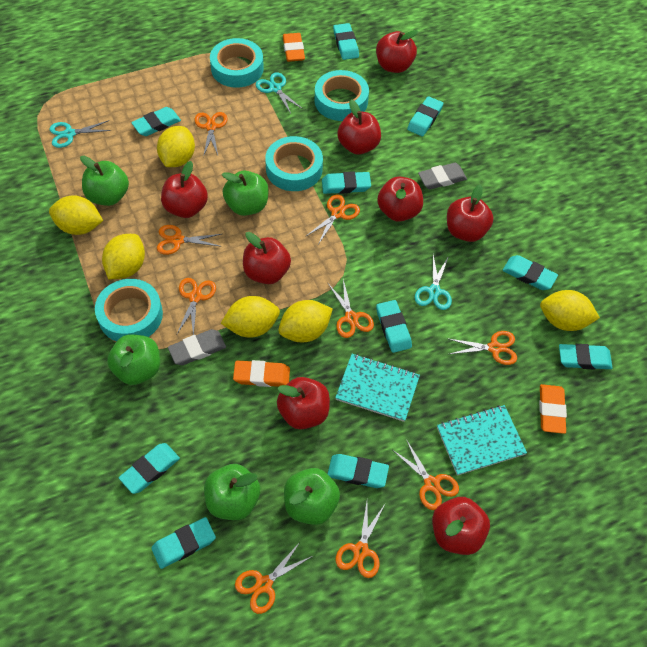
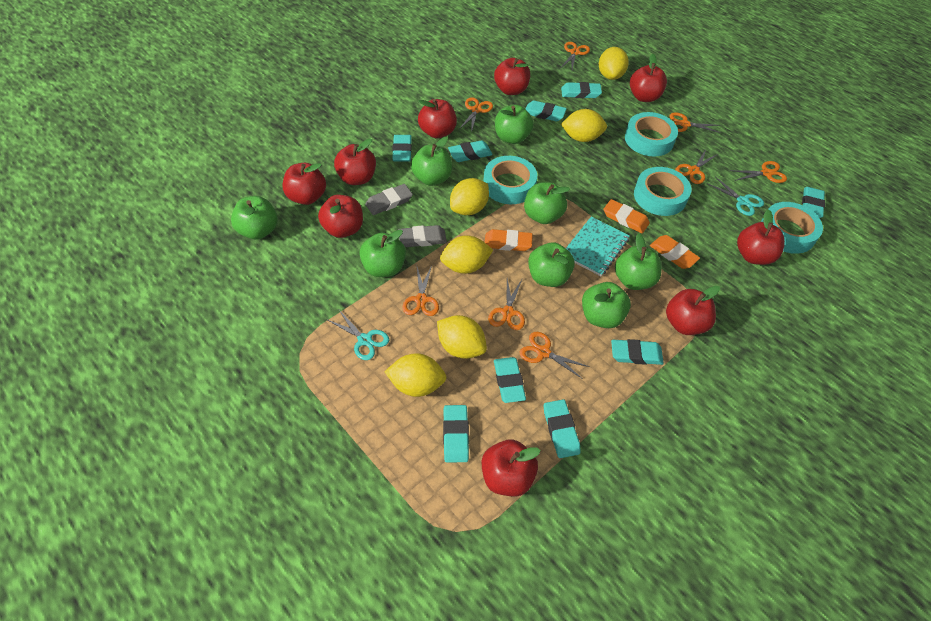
green apple: 5 -> 8
orange scissors: 9 -> 8
red apple: 8 -> 9
turquoise eraser: 10 -> 9
turquoise notebook: 2 -> 1
turquoise scissors: 3 -> 2

